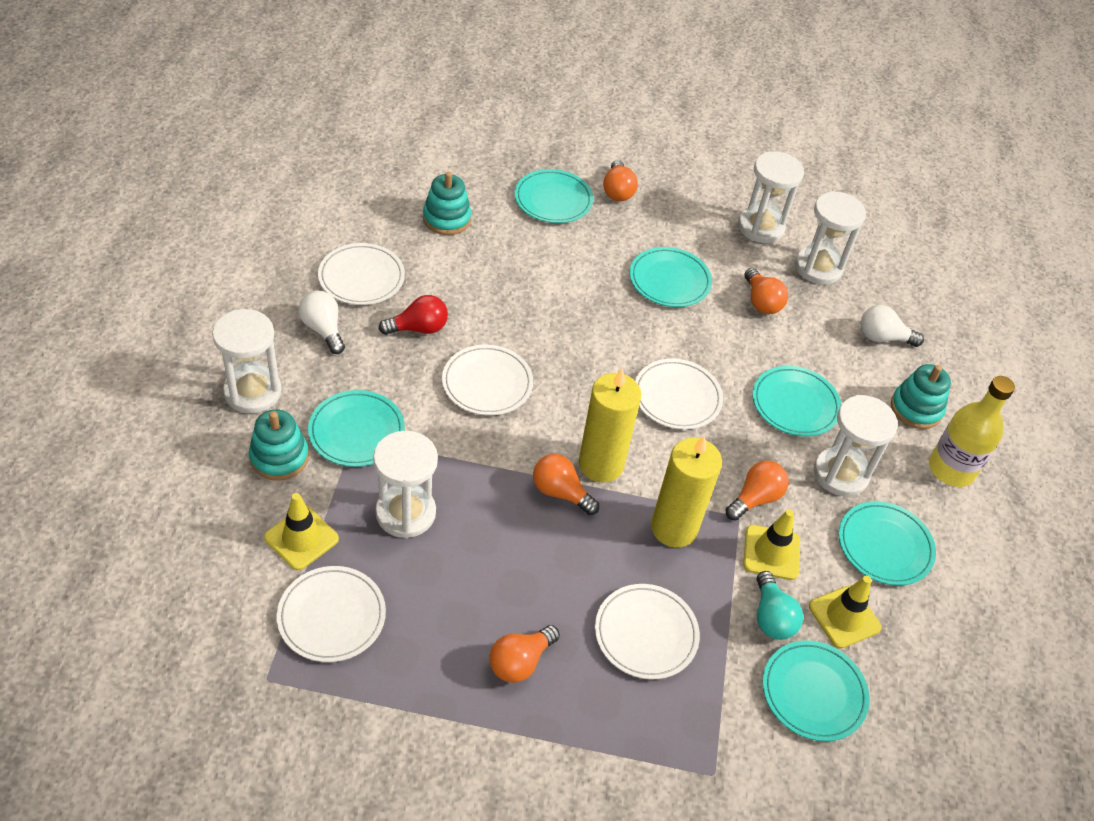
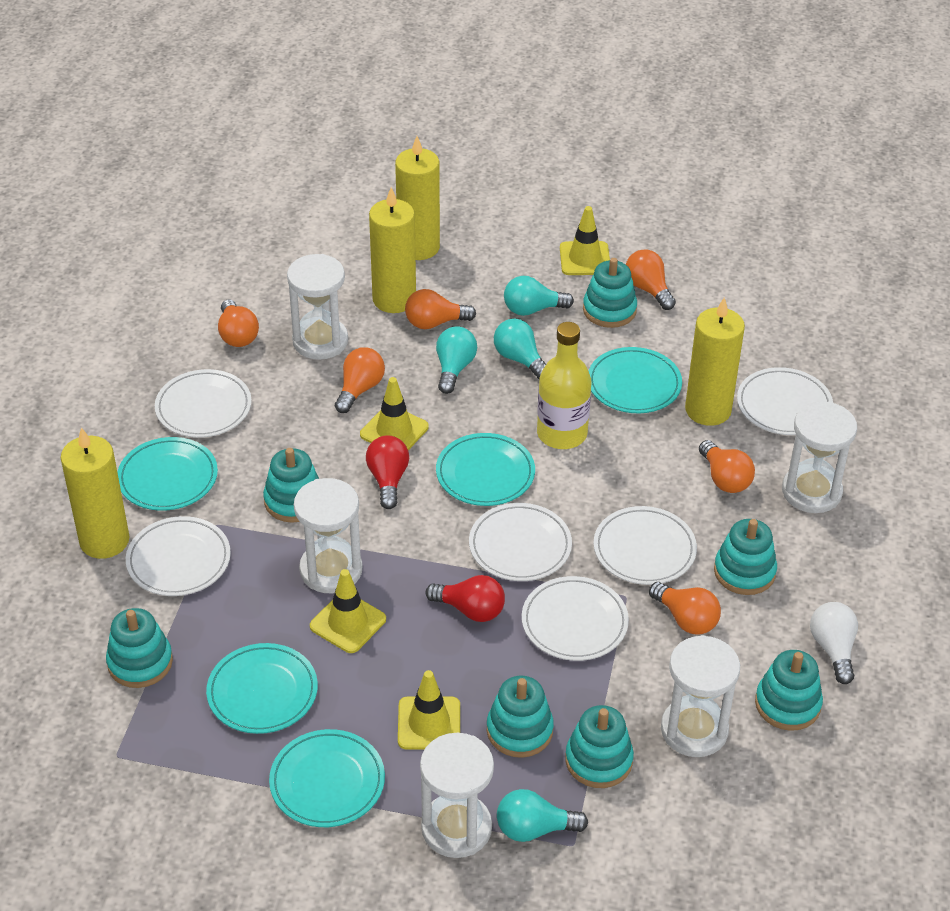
orange light bulb: 5 -> 6
red light bulb: 1 -> 2
turquoise light bulb: 1 -> 4
turquoise plate: 6 -> 5
turquoise stacking toy: 3 -> 7
white light bulb: 2 -> 1
white plate: 5 -> 6
yellow candle: 2 -> 4
yellow traffic cone: 3 -> 4

